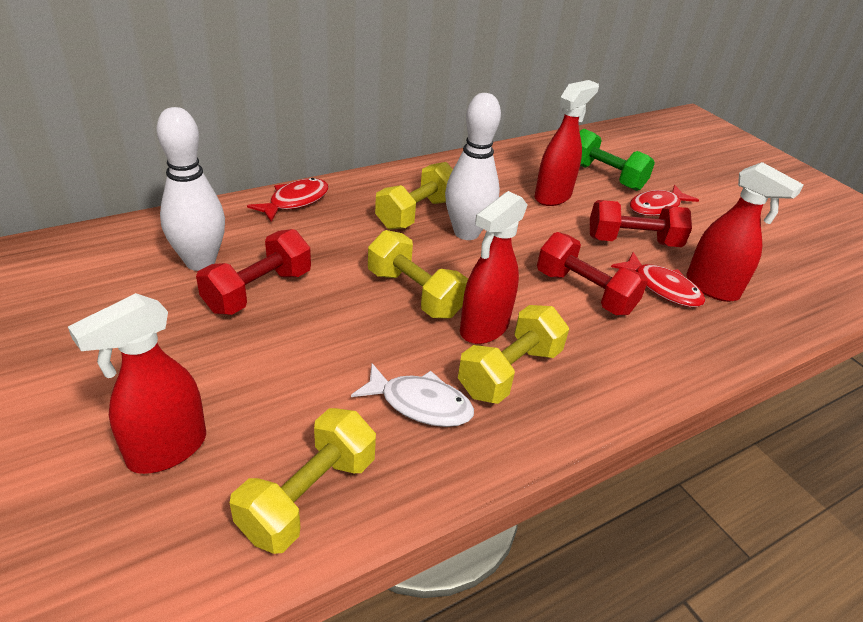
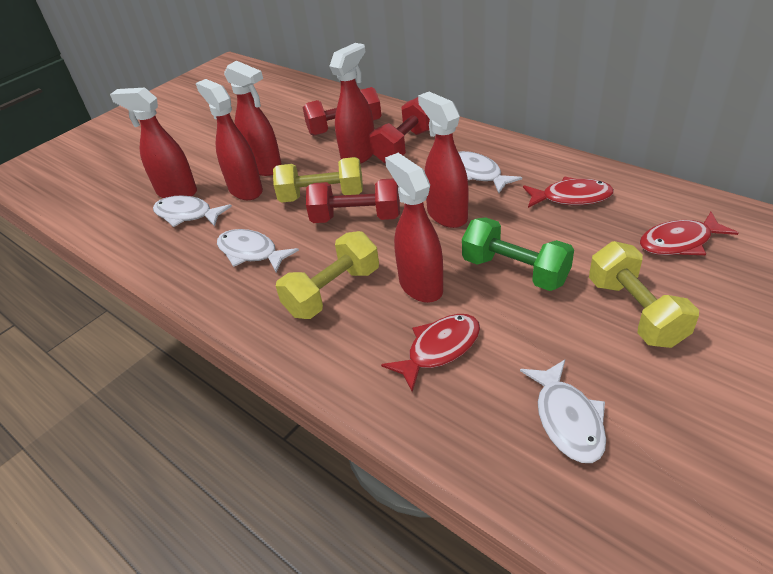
red spray bottle: 4 -> 6
white bowling pin: 2 -> 0
white fish: 1 -> 4
yellow dumbbell: 4 -> 3

